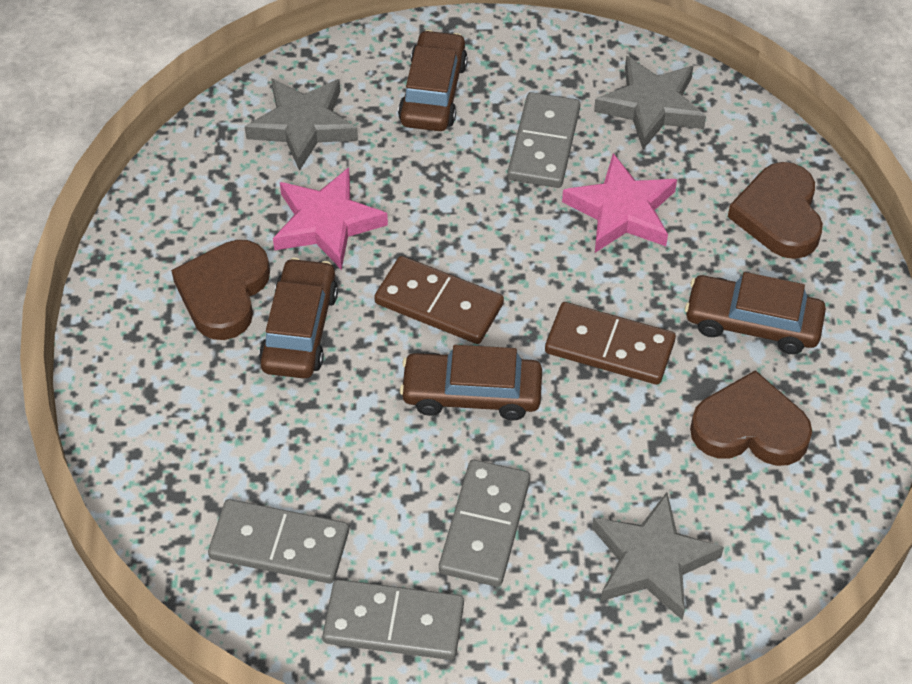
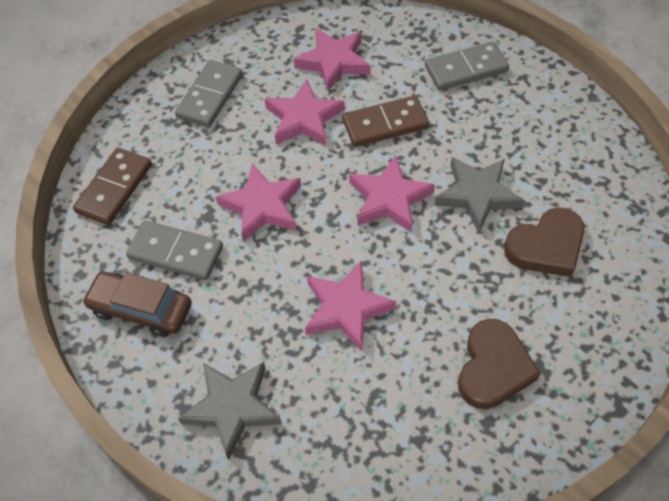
brown car: 4 -> 1
brown heart: 3 -> 2
grey domino: 4 -> 3
grey star: 3 -> 2
pink star: 2 -> 5

